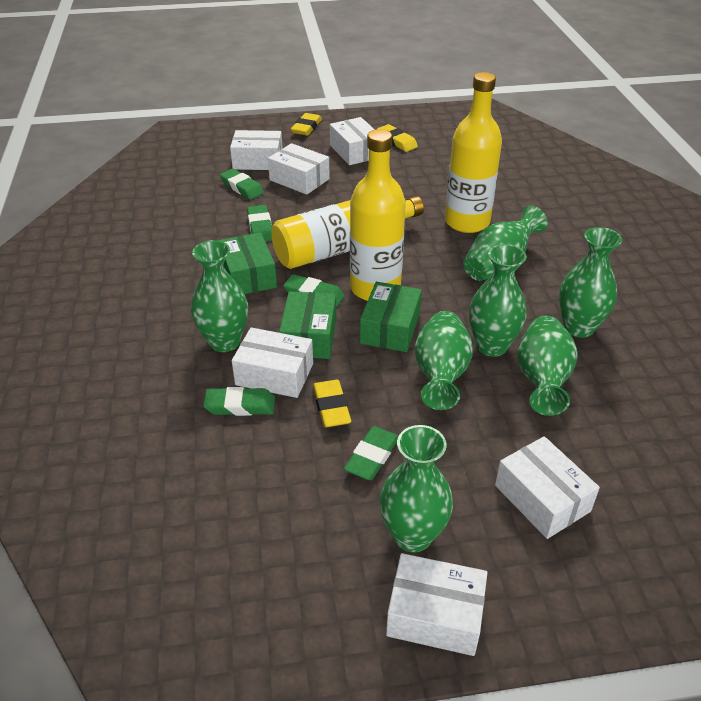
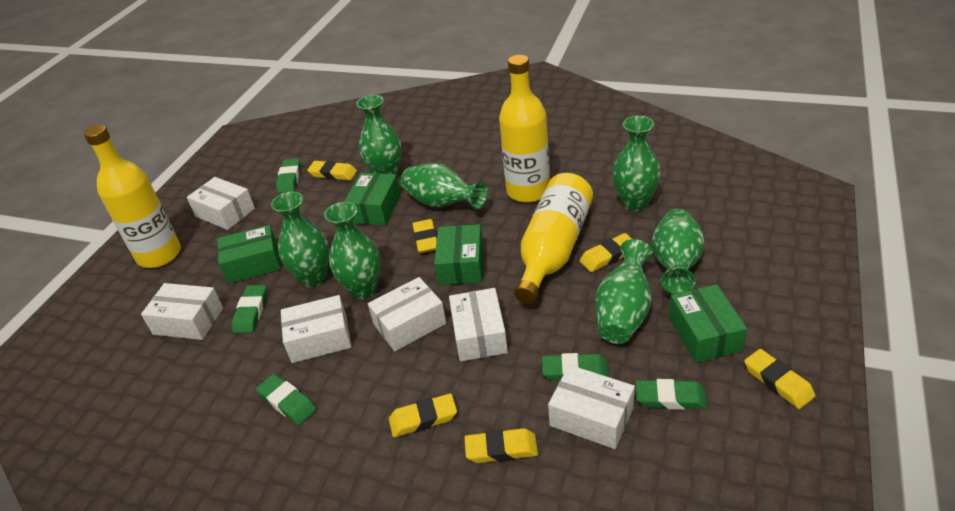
green box: 3 -> 4
yellow eraser: 3 -> 6

